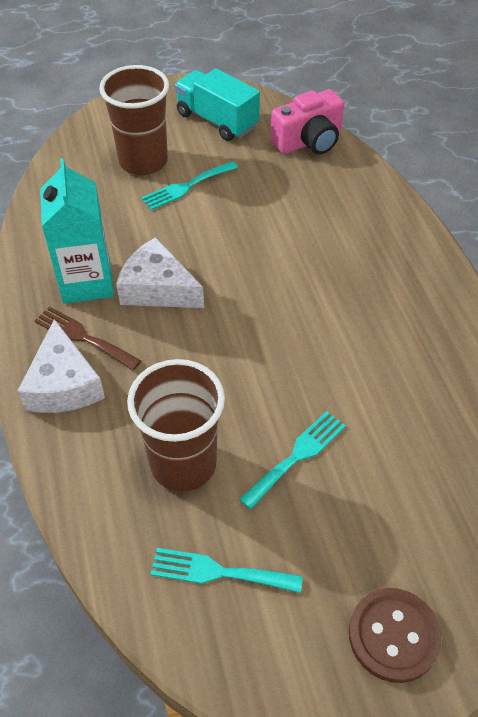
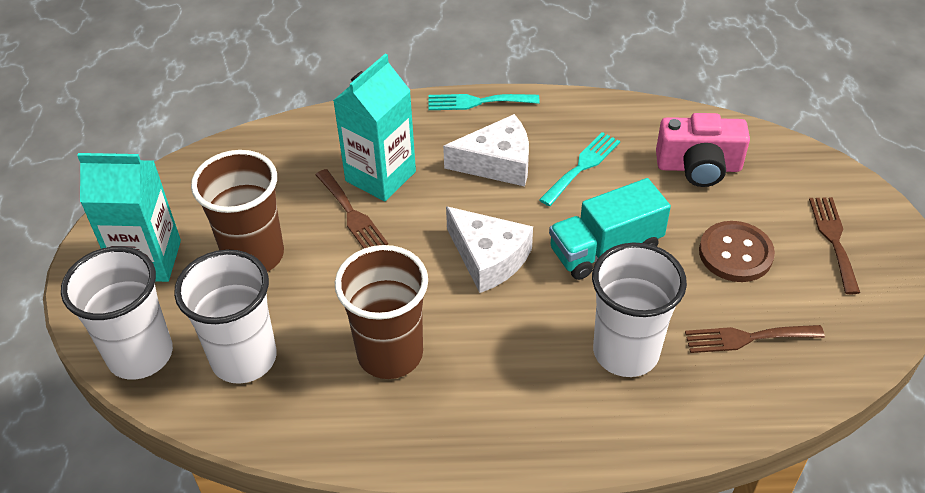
brown fork: 1 -> 3
turquoise carton: 1 -> 2
turquoise fork: 3 -> 2
white cup: 0 -> 3

